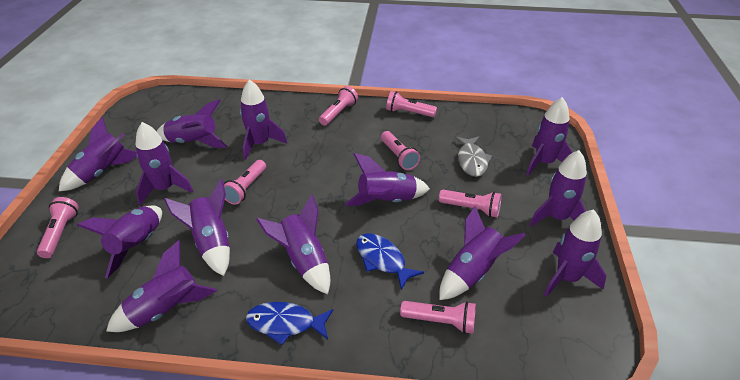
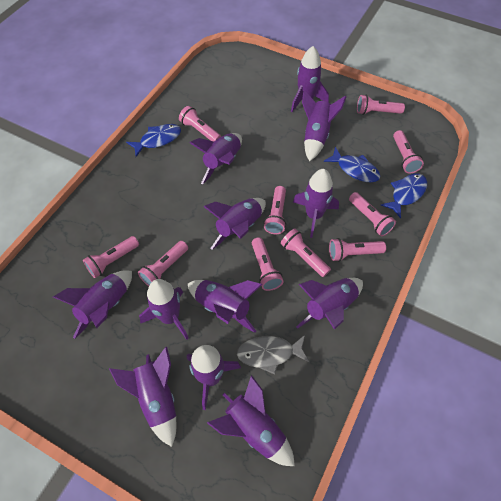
blue fish: 2 -> 3
pink flashlight: 7 -> 10
purple rocket: 13 -> 12

